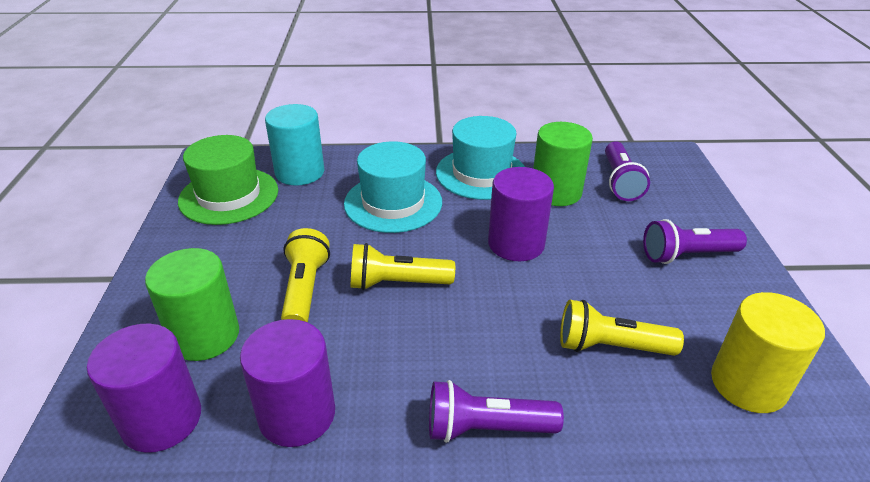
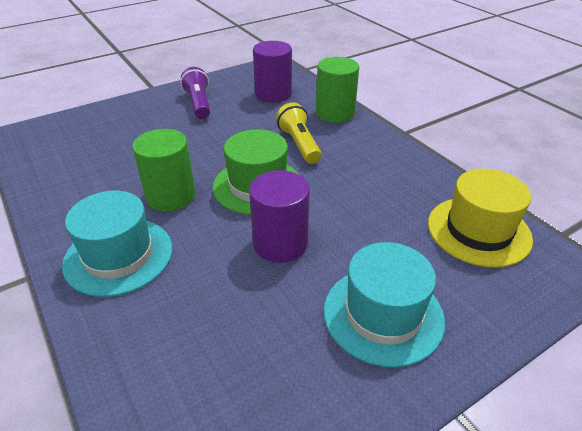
purple cylinder: 3 -> 2
purple flashlight: 3 -> 1
turquoise cylinder: 1 -> 0
yellow cylinder: 1 -> 0
yellow flashlight: 3 -> 1
yellow hat: 0 -> 1

